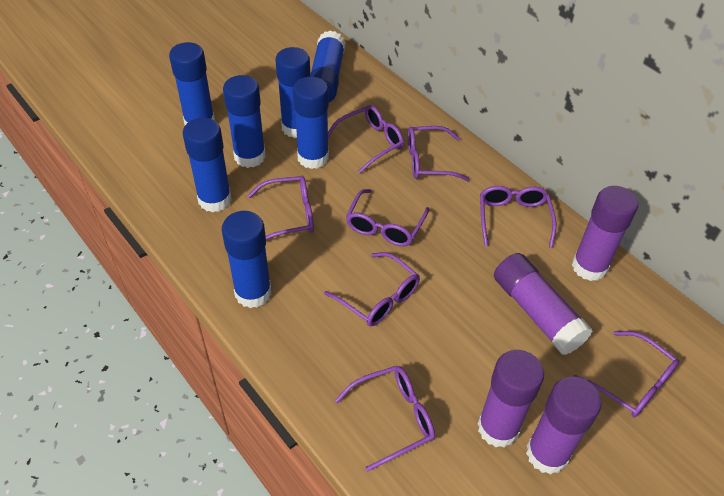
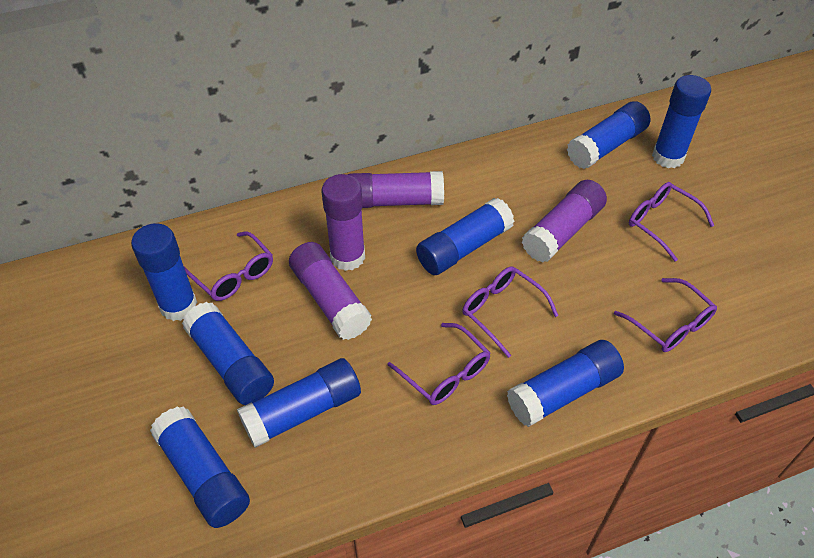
blue glue stick: 7 -> 8
purple glasses: 8 -> 5

